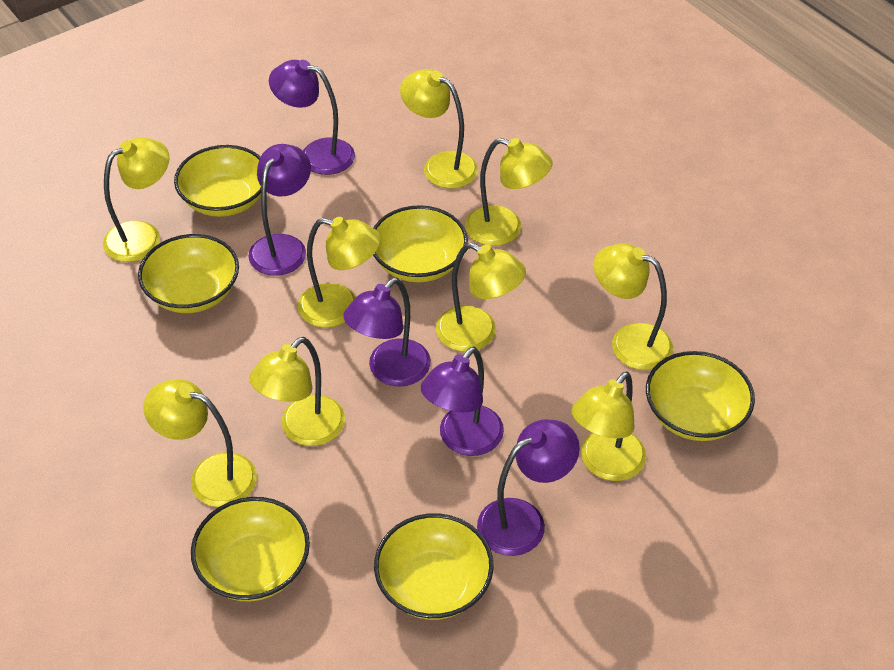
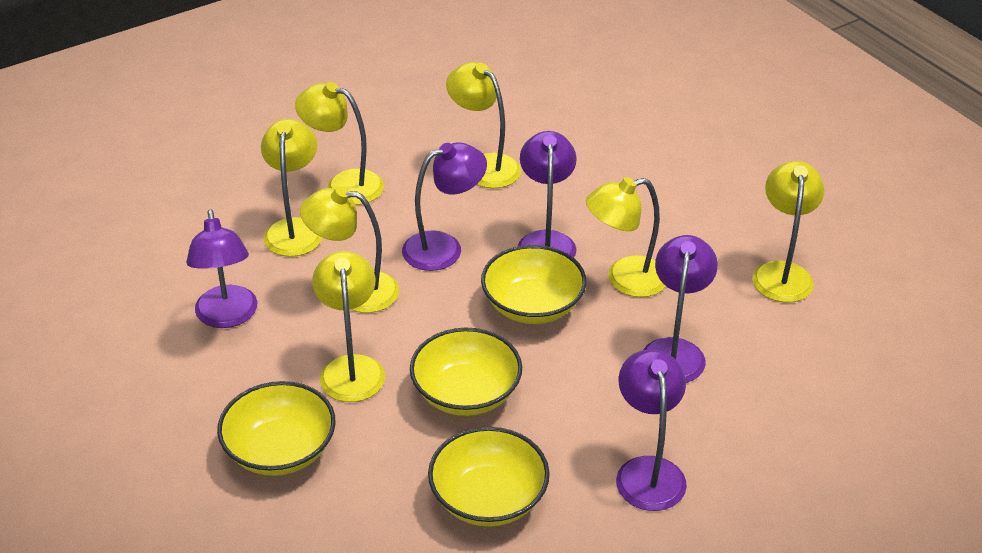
yellow bowl: 6 -> 4
yellow lamp: 9 -> 7

